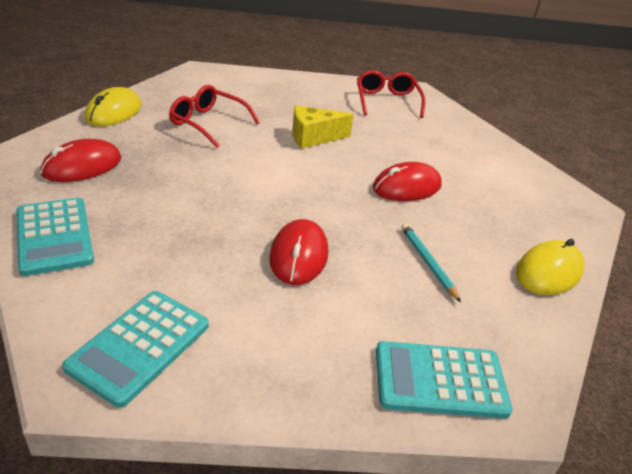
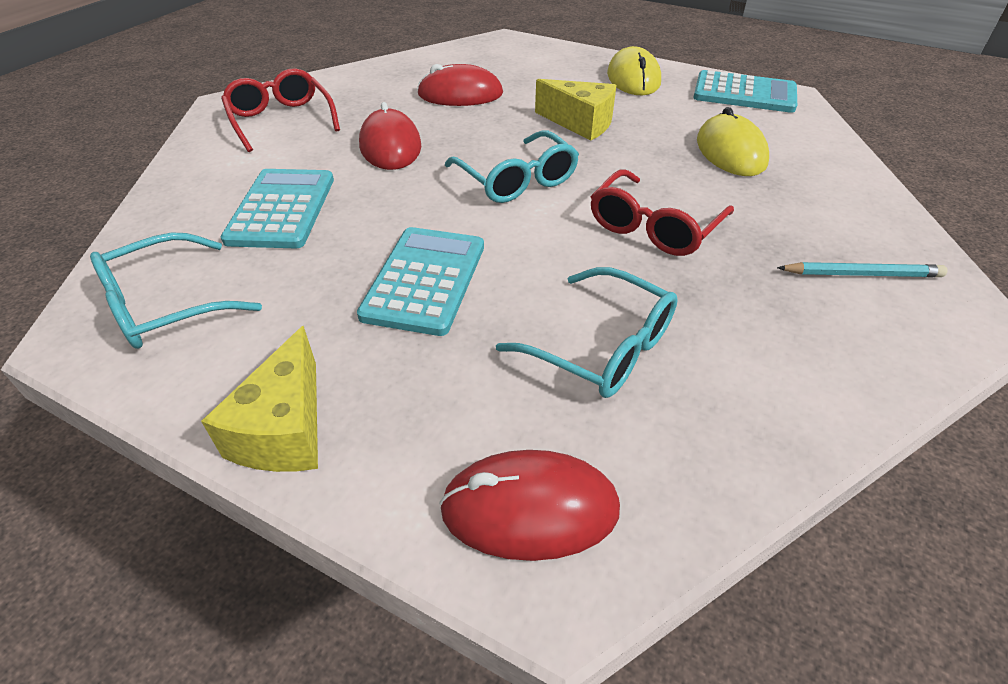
turquoise glasses: 0 -> 3
yellow cheese: 1 -> 2

